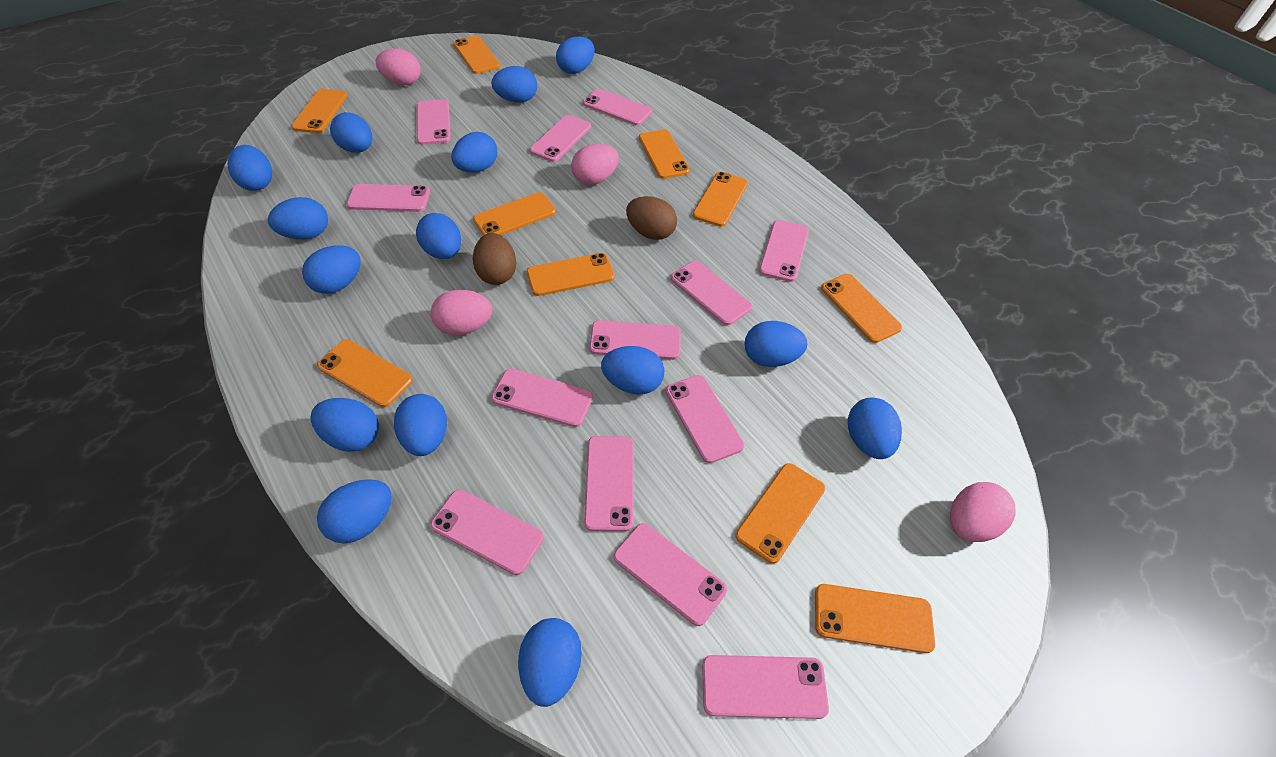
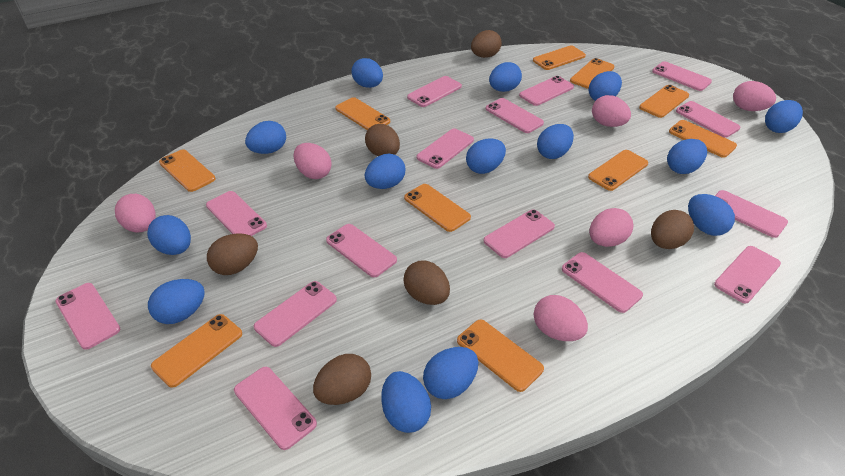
blue egg: 15 -> 14
brown egg: 2 -> 6
pink egg: 4 -> 6
pink phone: 13 -> 15

